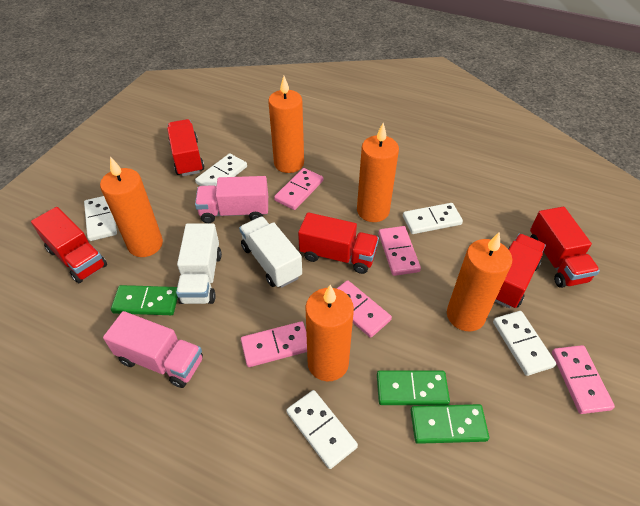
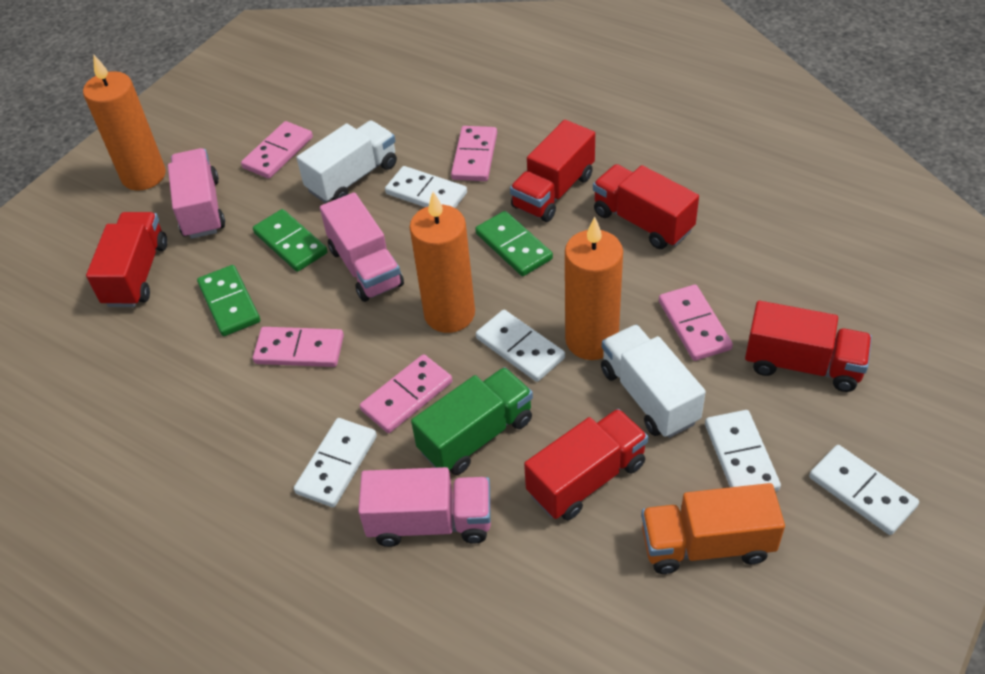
green truck: 0 -> 1
orange candle: 5 -> 3
orange truck: 0 -> 1
pink truck: 2 -> 3

